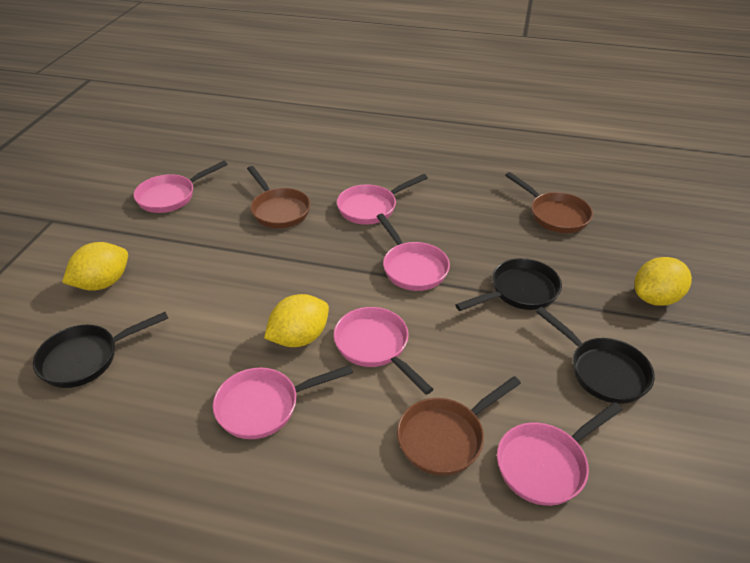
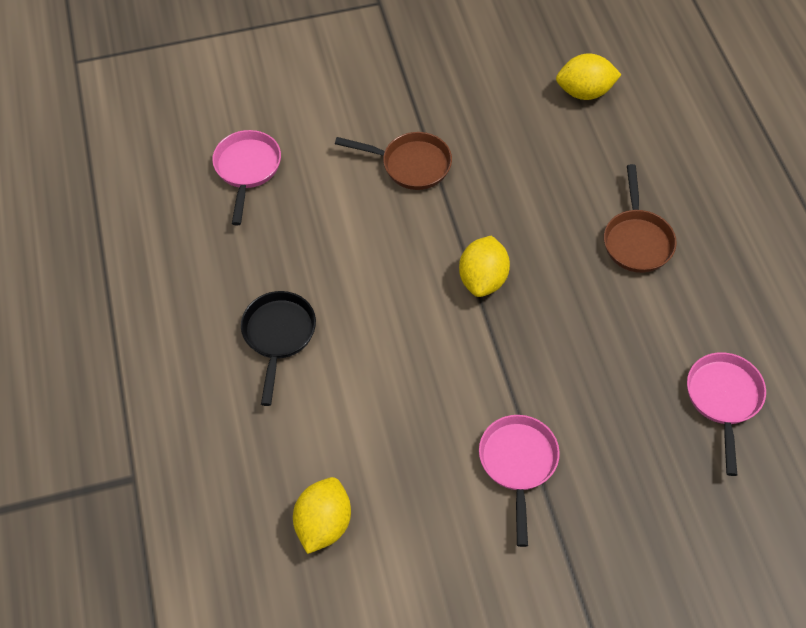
black pan: 3 -> 1
brown pan: 3 -> 2
pink pan: 6 -> 3

